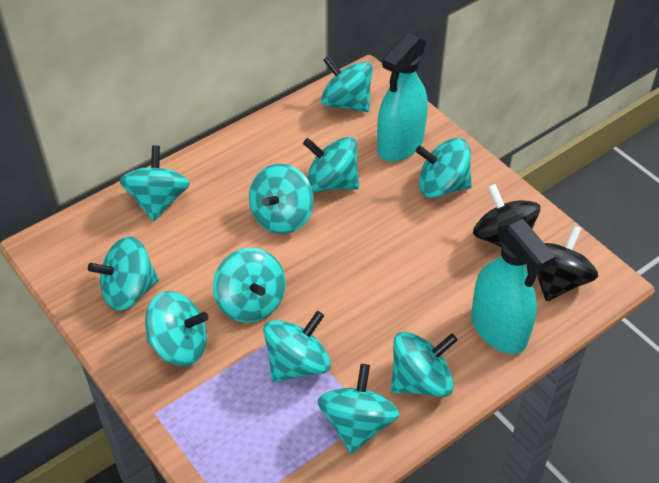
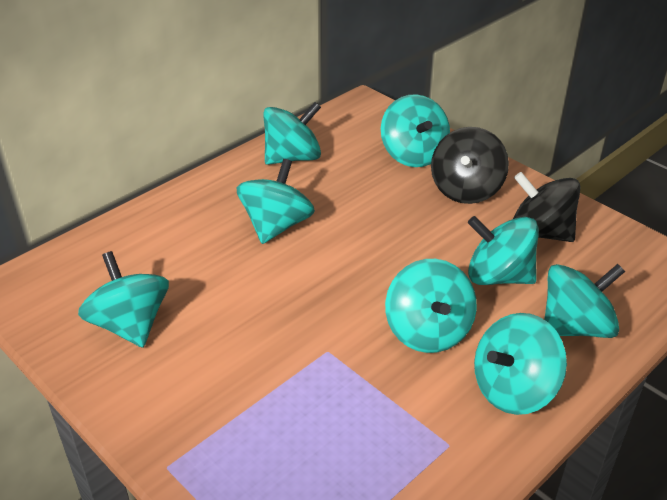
turquoise spinning top: 11 -> 8
turquoise spray bottle: 2 -> 0

